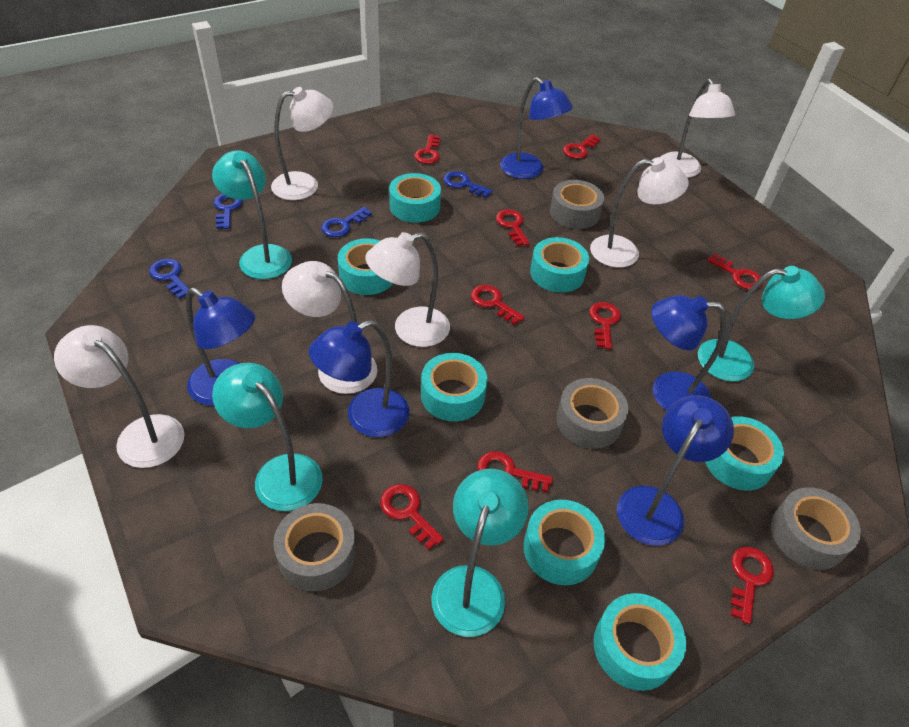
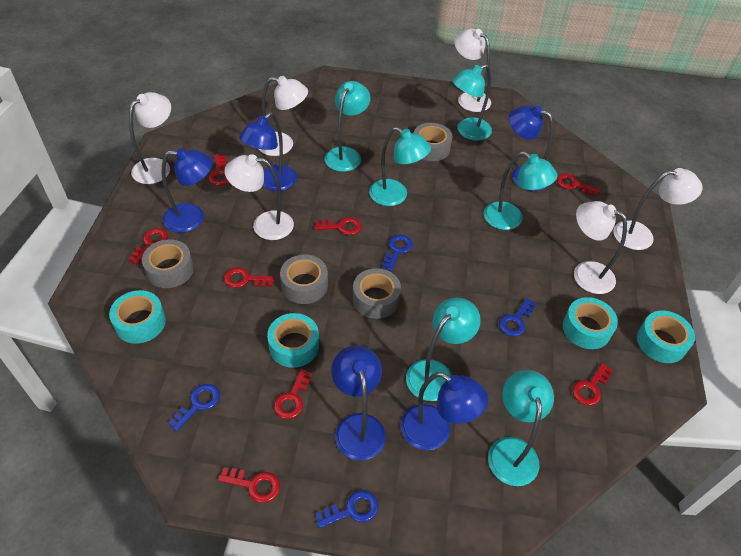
red key: 9 -> 8
turquoise lamp: 4 -> 6
turquoise tape: 7 -> 4

